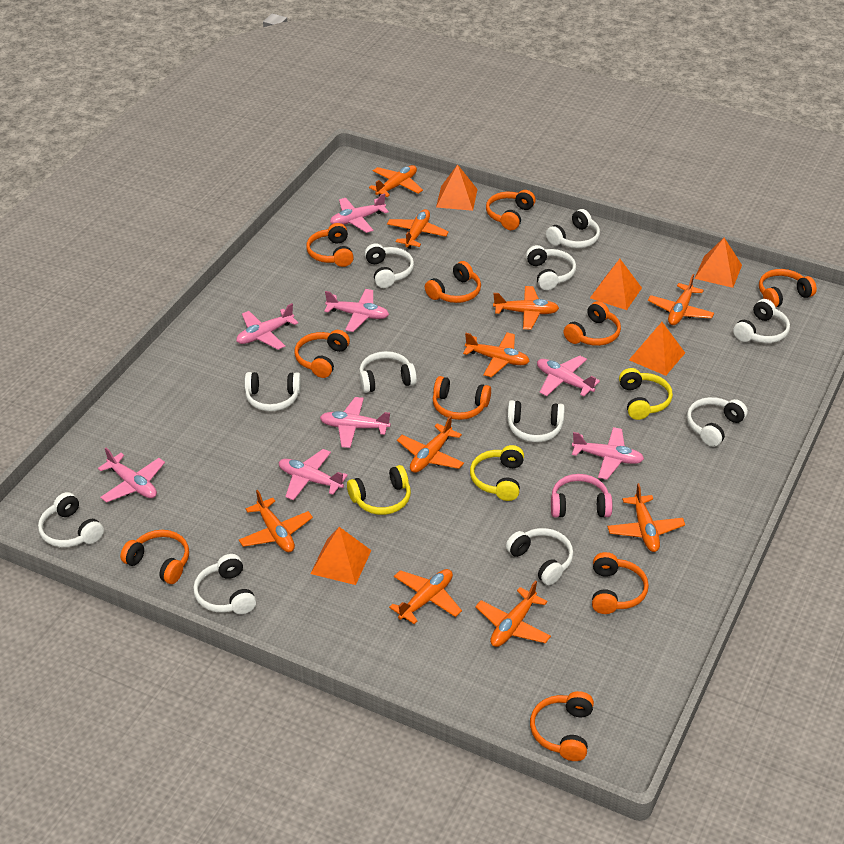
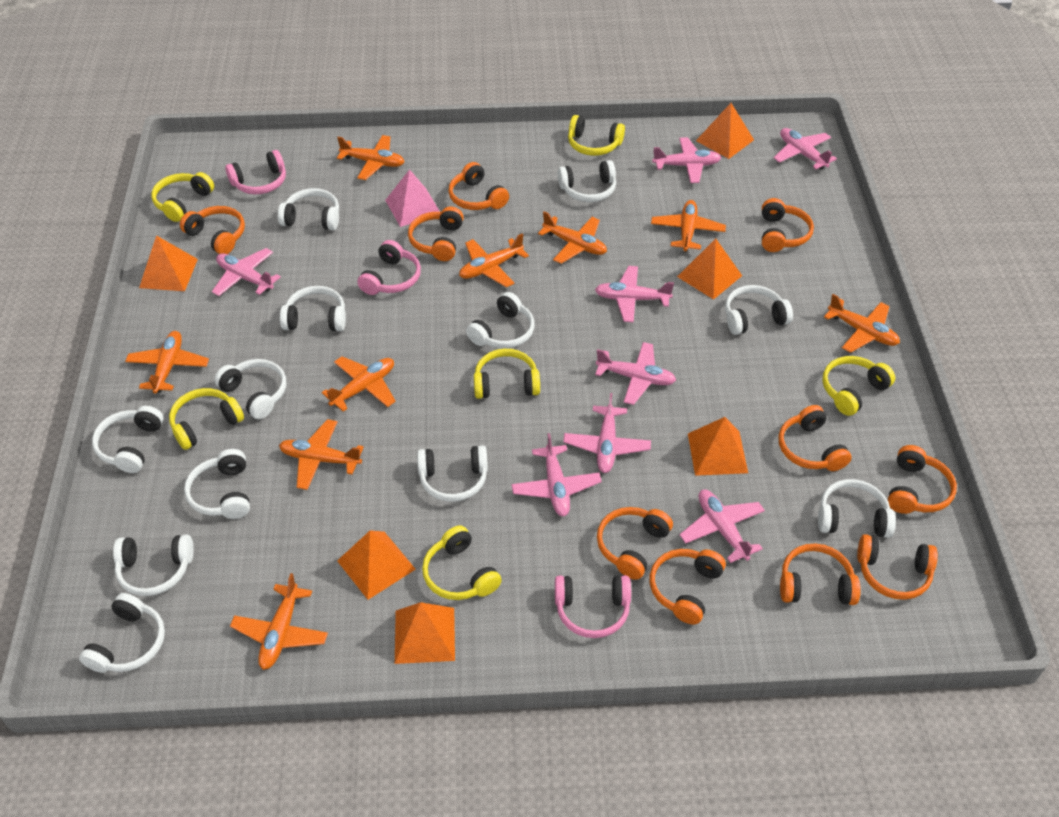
orange plane: 10 -> 9
orange pyramid: 5 -> 6
pink headphones: 1 -> 3
pink pyramid: 0 -> 1
white headphones: 11 -> 12
yellow headphones: 3 -> 6

